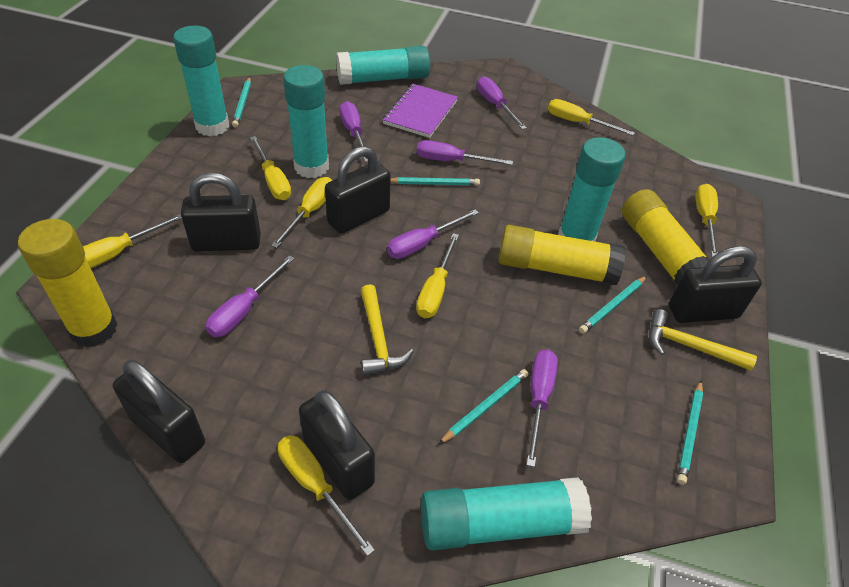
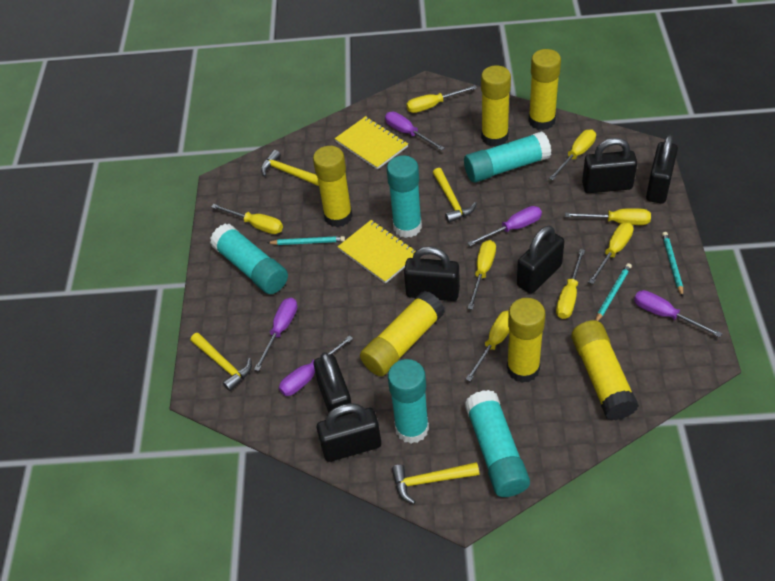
black padlock: 5 -> 6
purple notebook: 1 -> 0
purple screwdriver: 6 -> 5
turquoise pencil: 5 -> 3
yellow glue stick: 3 -> 6
yellow hammer: 2 -> 4
yellow notebook: 0 -> 2
yellow screwdriver: 7 -> 8

